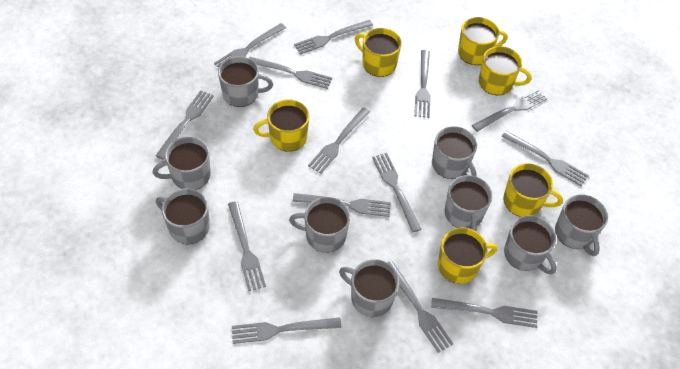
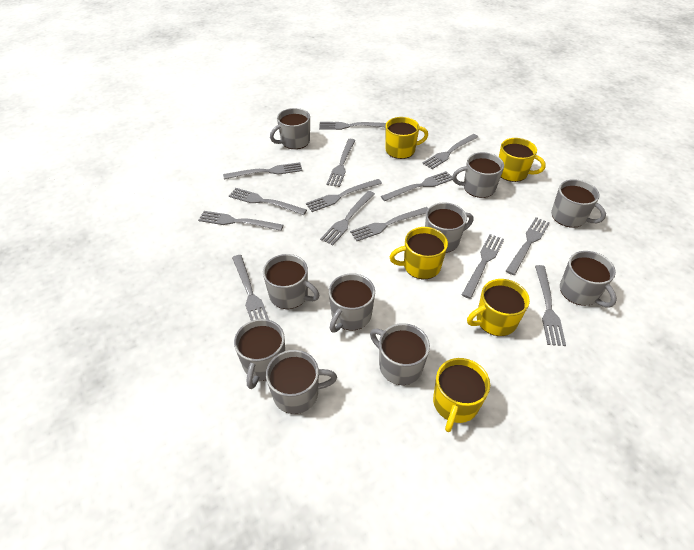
grey mug: 9 -> 10
yellow mug: 6 -> 5

